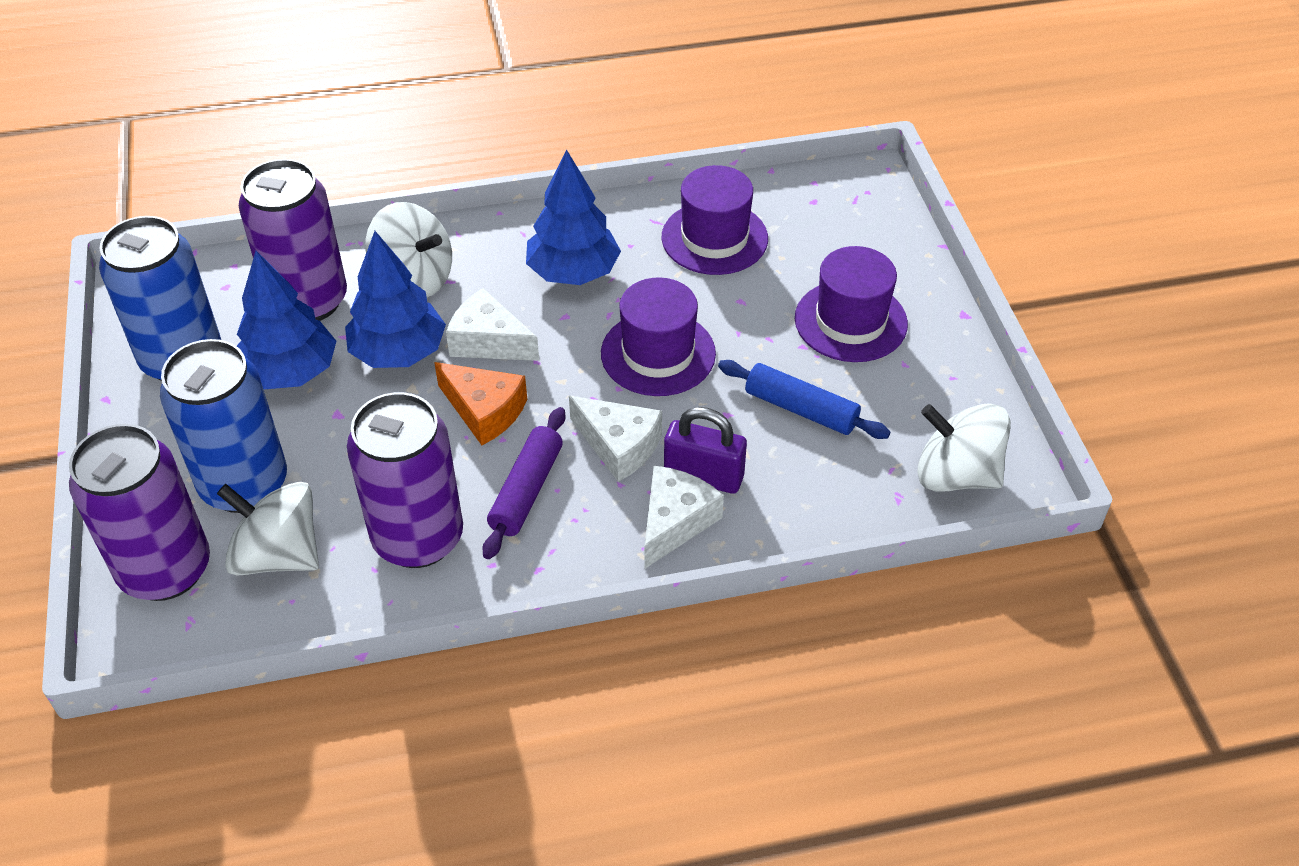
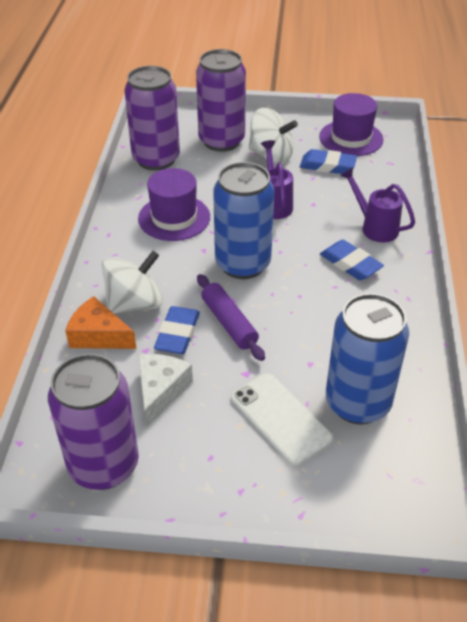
blue eraser: 0 -> 3
blue rolling pin: 1 -> 0
blue tree: 3 -> 0
purple hat: 3 -> 2
purple padlock: 1 -> 0
purple watering can: 0 -> 2
white cheese: 3 -> 1
white phone: 0 -> 1
white spinning top: 3 -> 2

